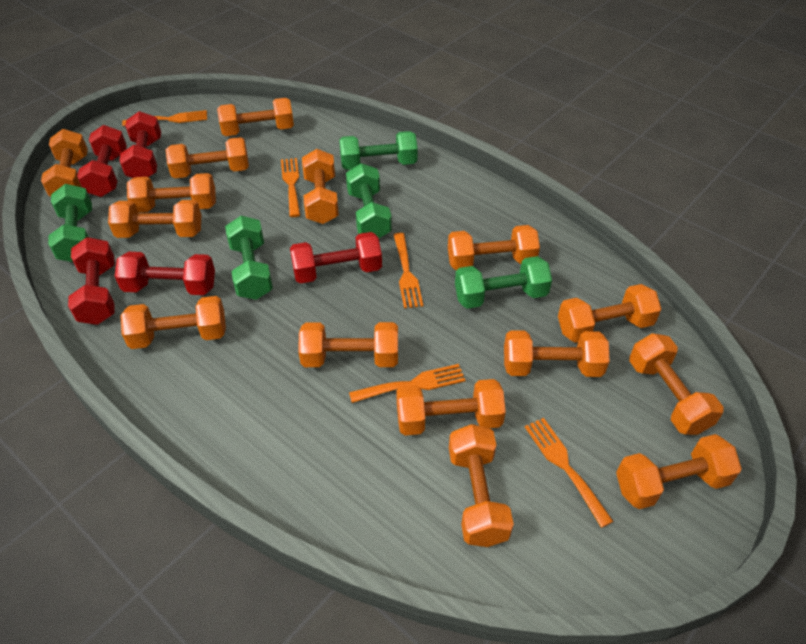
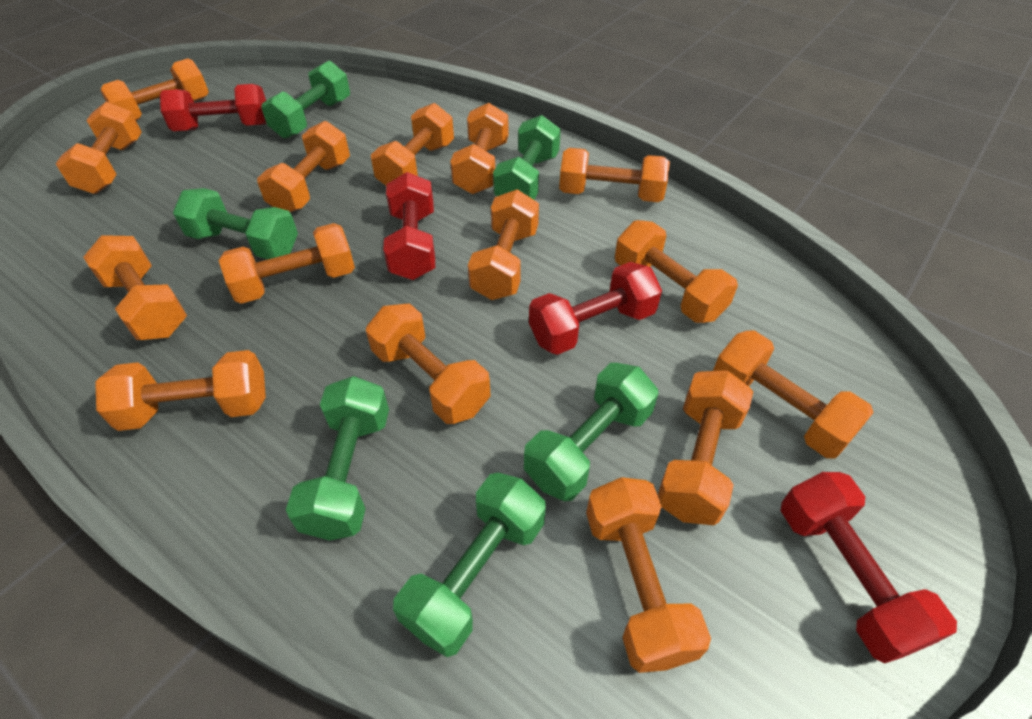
green dumbbell: 5 -> 6
orange fork: 5 -> 0
red dumbbell: 5 -> 4

